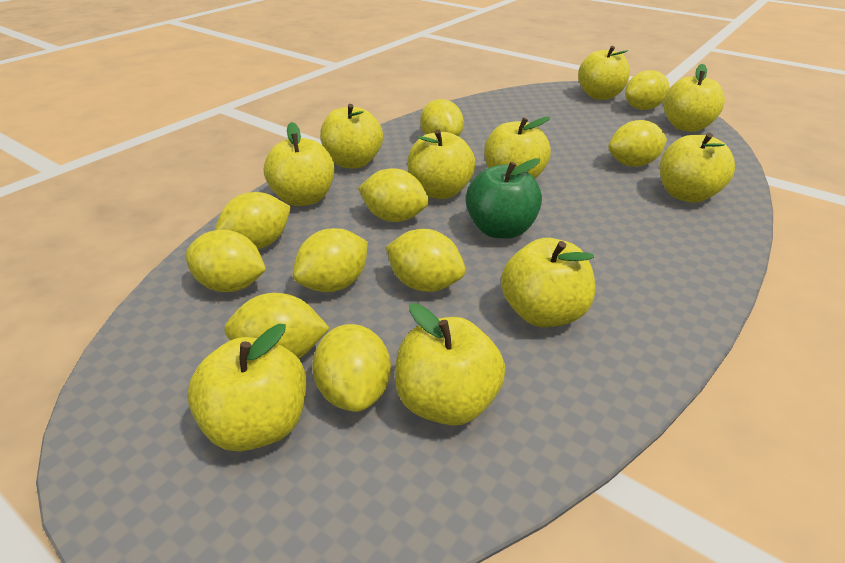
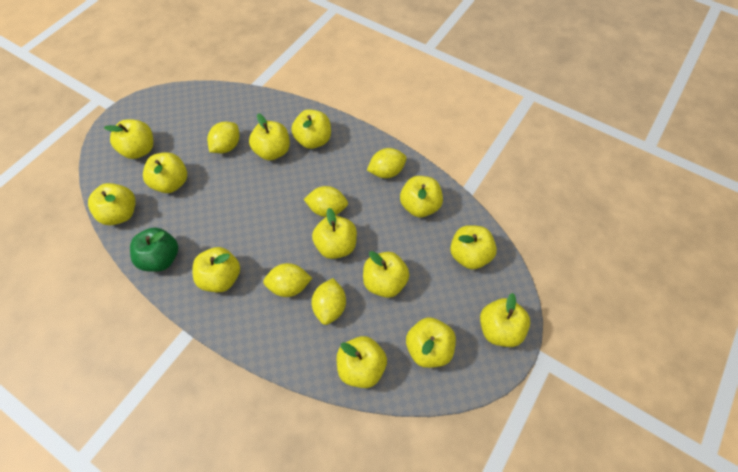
yellow apple: 10 -> 13
yellow lemon: 10 -> 5

